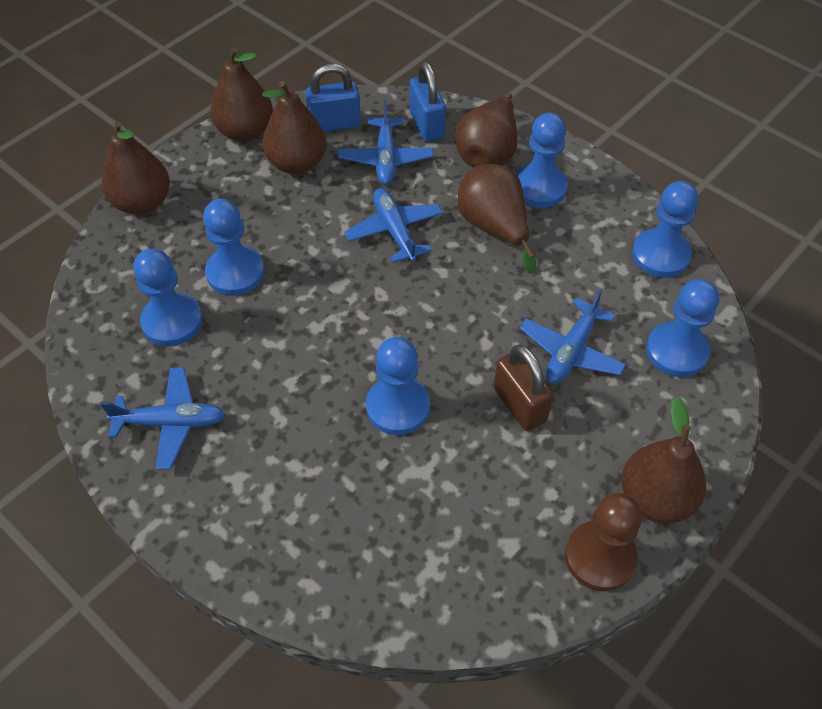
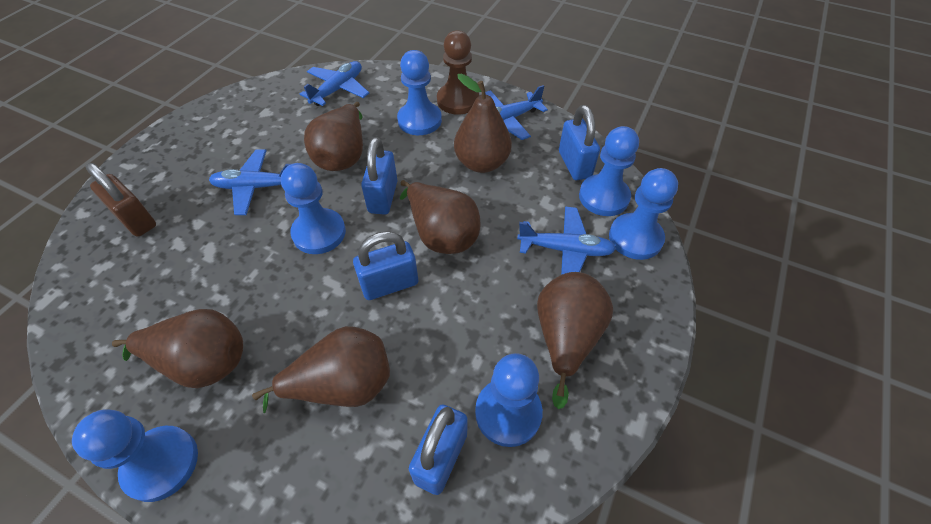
blue padlock: 2 -> 4

